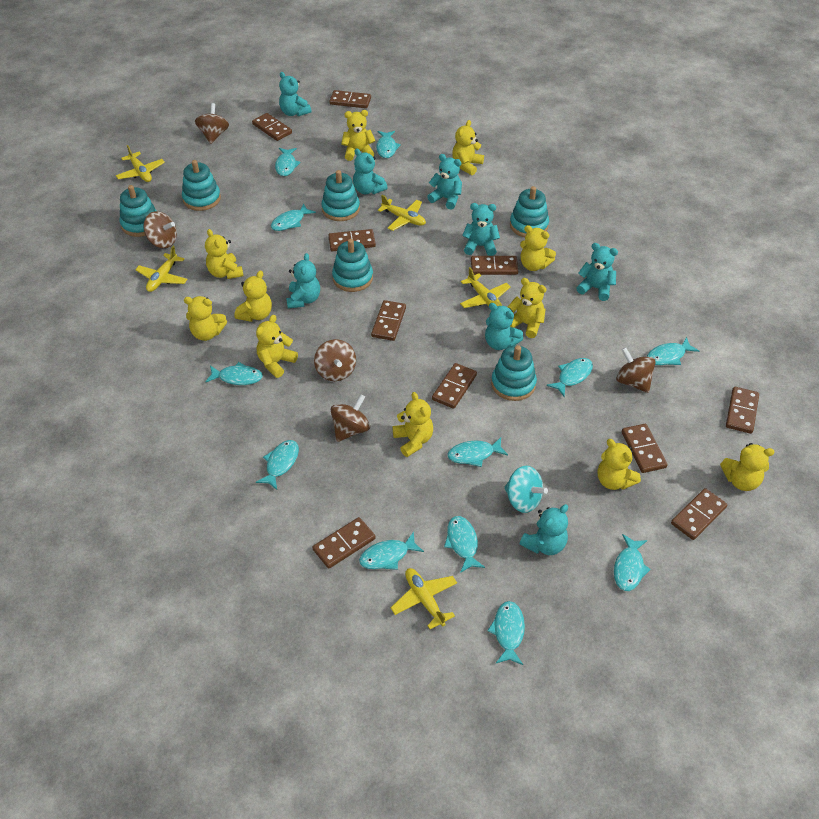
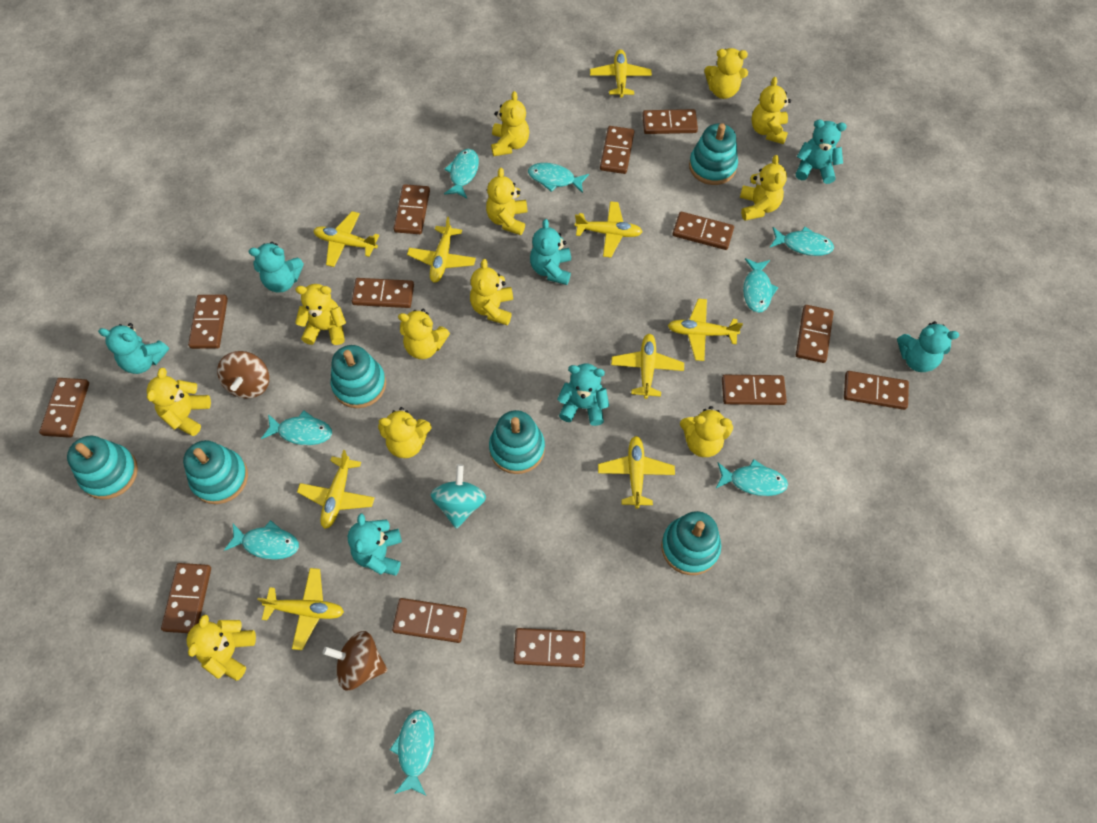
brown domino: 10 -> 13
brown spinning top: 5 -> 2
turquoise fish: 12 -> 8
turquoise teddy bear: 8 -> 7
yellow plane: 5 -> 9
yellow teddy bear: 11 -> 12

